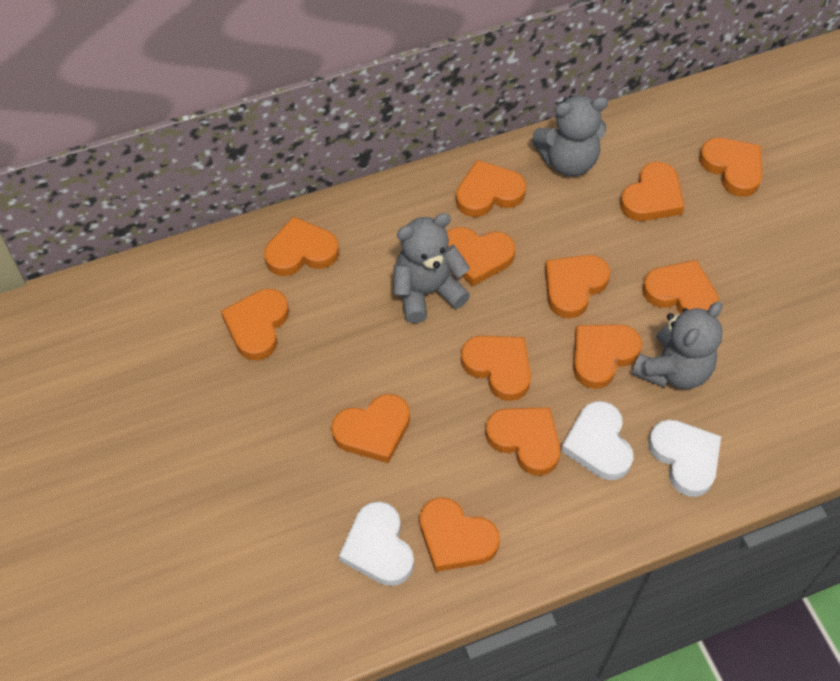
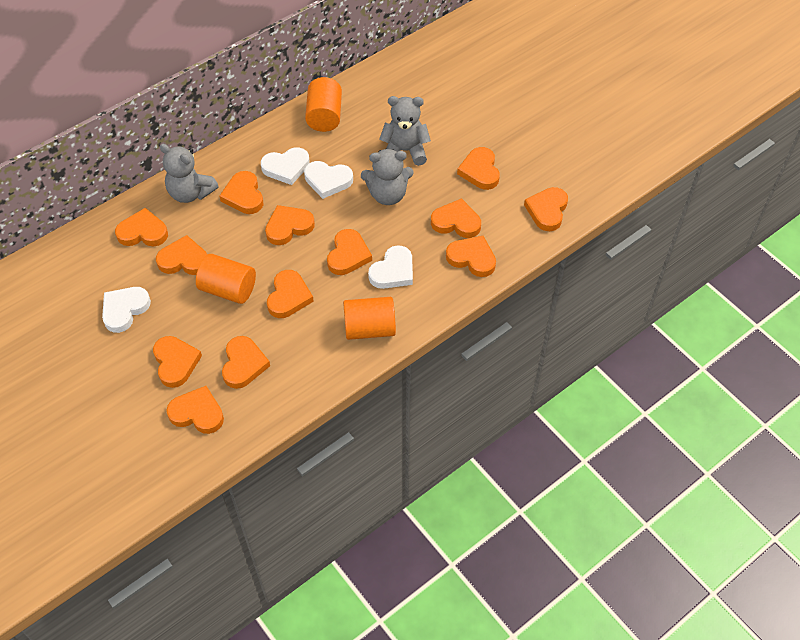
orange cylinder: 0 -> 3
white heart: 3 -> 4

